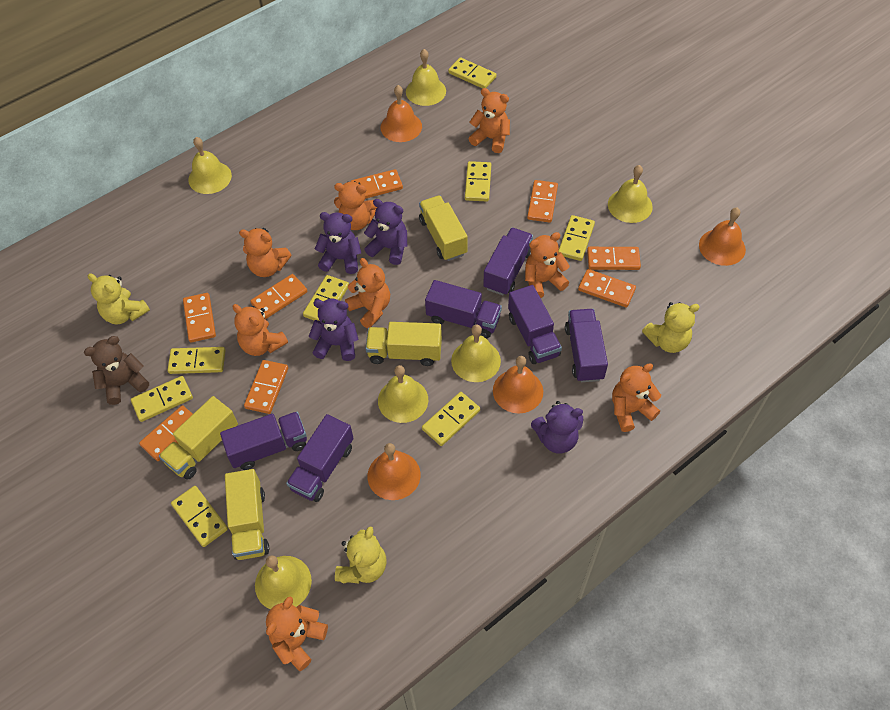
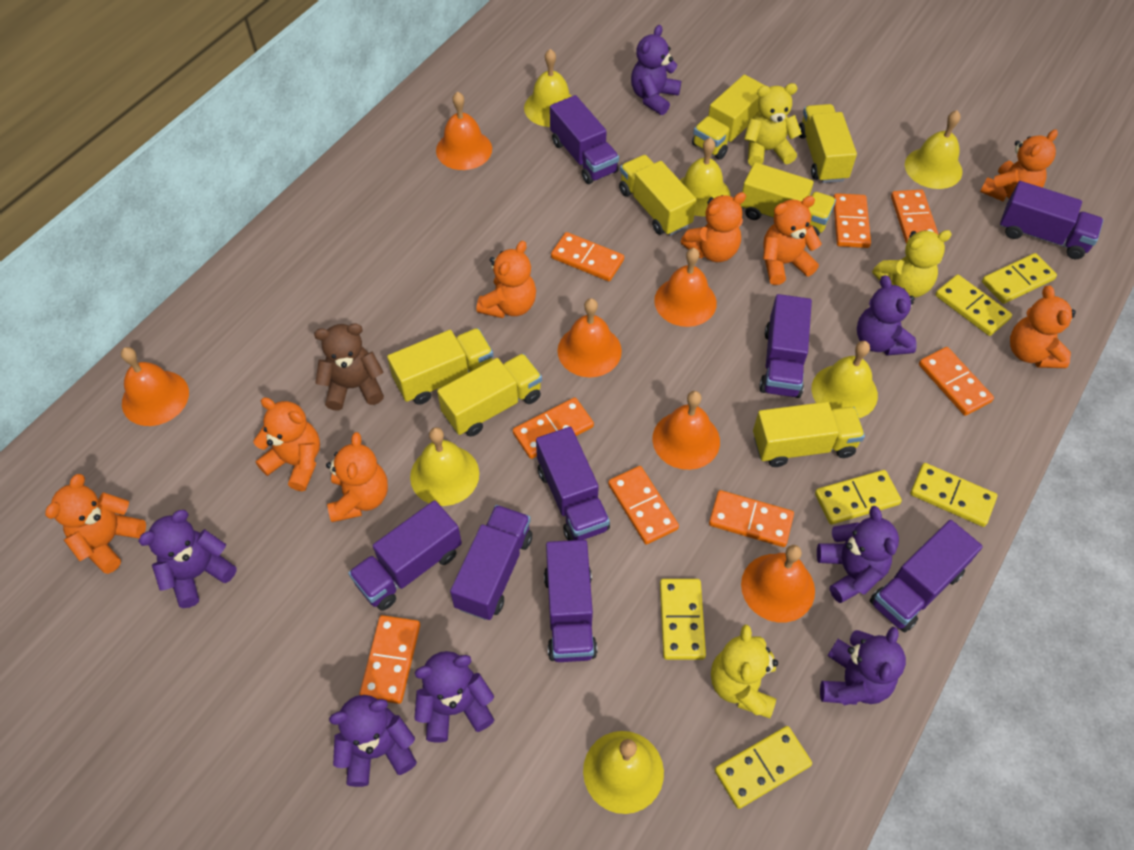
orange bell: 4 -> 6
purple teddy bear: 4 -> 7
purple truck: 6 -> 8
yellow domino: 8 -> 6
yellow truck: 4 -> 7

